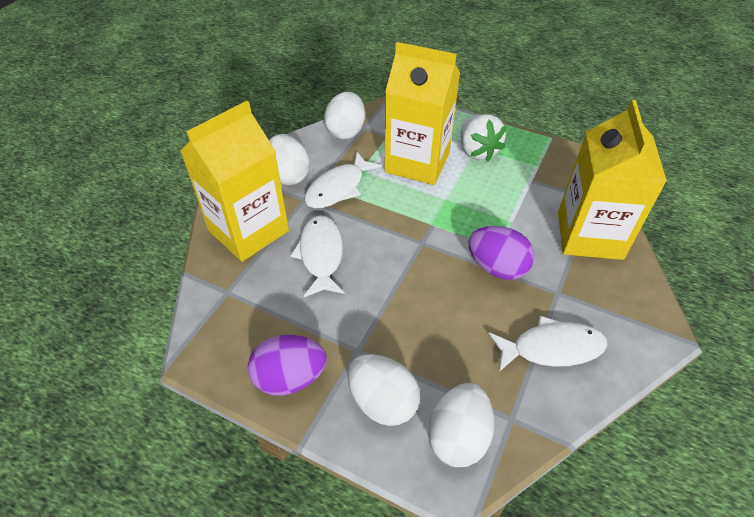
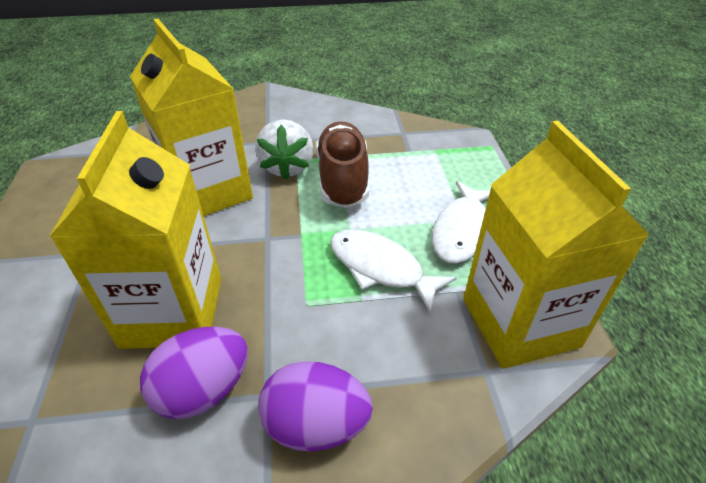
brown shoe: 0 -> 1
white egg: 4 -> 0
white fish: 3 -> 2

